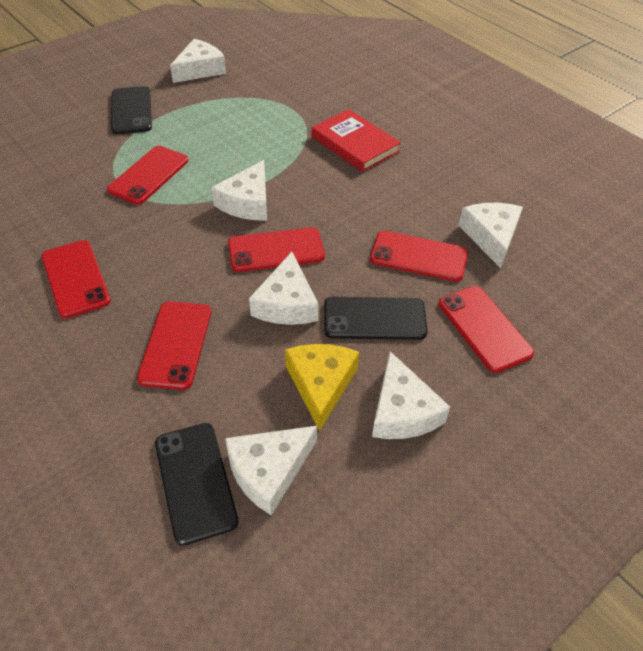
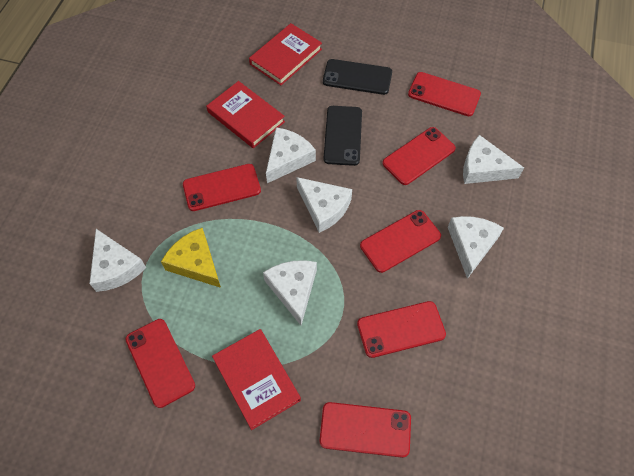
black phone: 3 -> 2
red book: 1 -> 3
red phone: 6 -> 7

